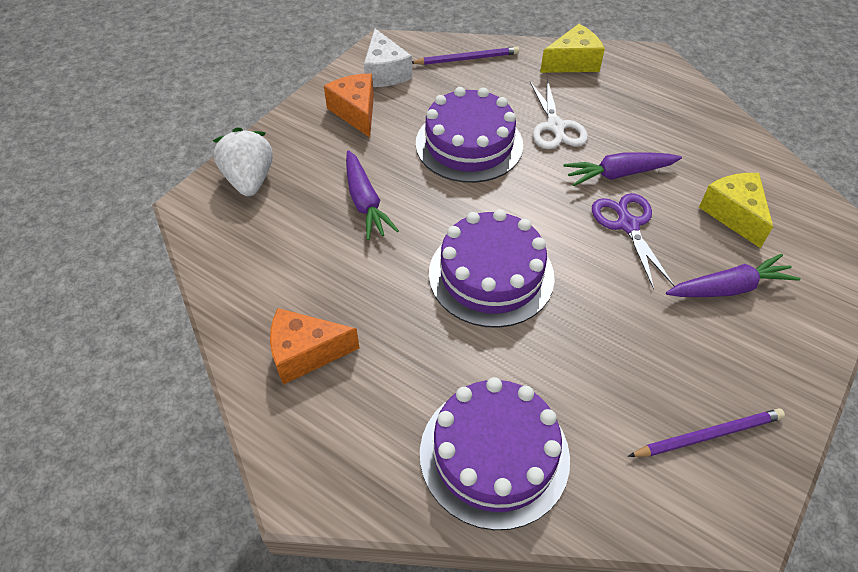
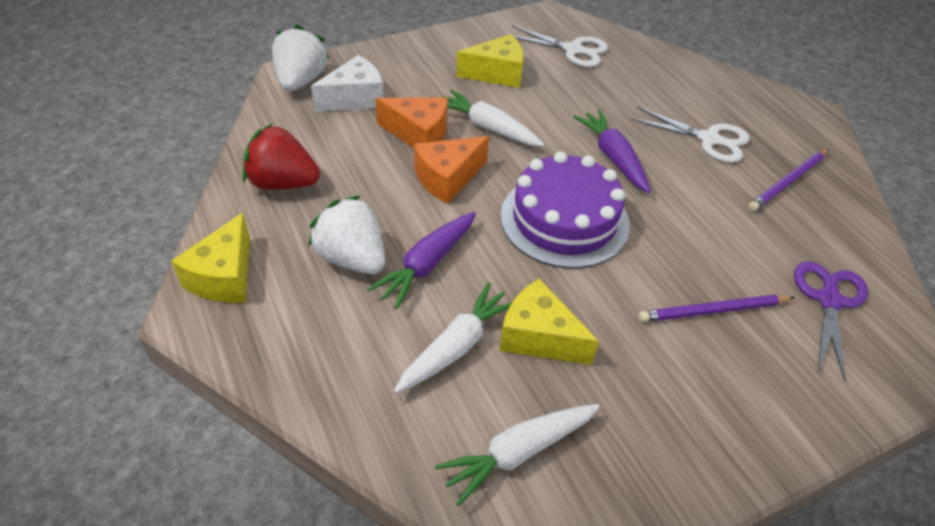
purple cake: 3 -> 1
purple carrot: 3 -> 2
red strawberry: 0 -> 1
white carrot: 0 -> 3
white scissors: 1 -> 2
white strawberry: 1 -> 2
yellow cheese: 2 -> 3

